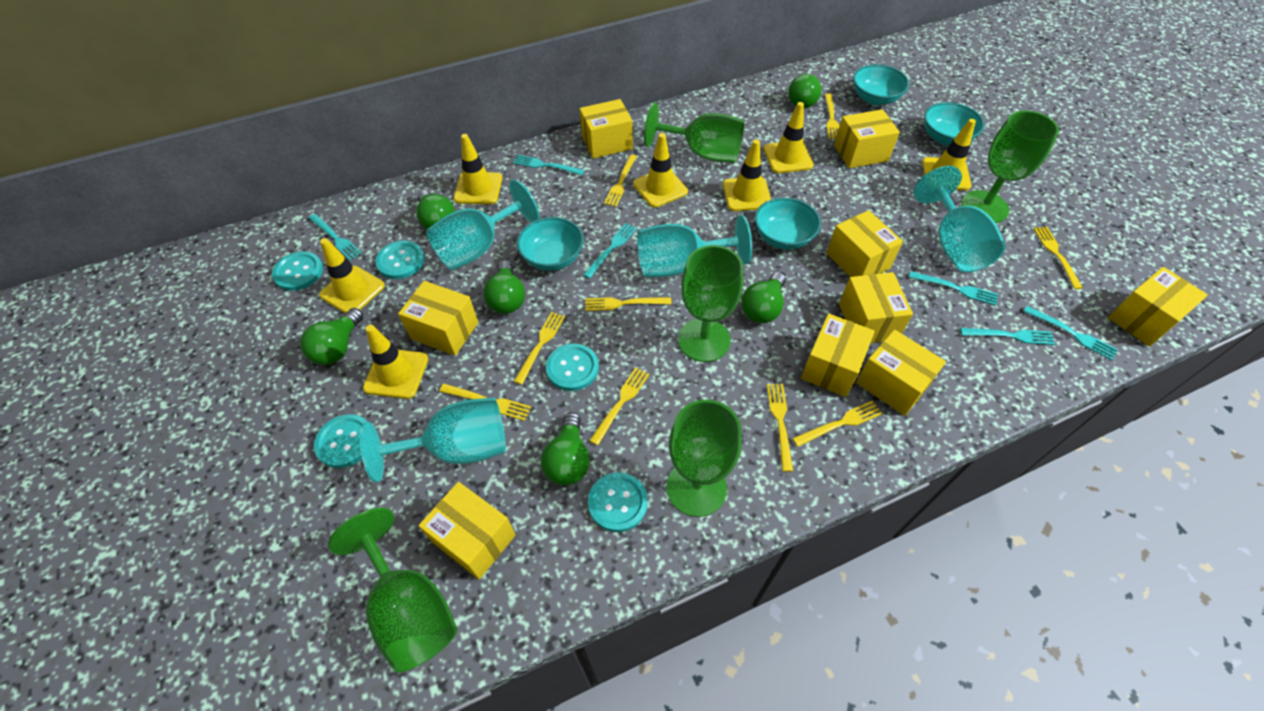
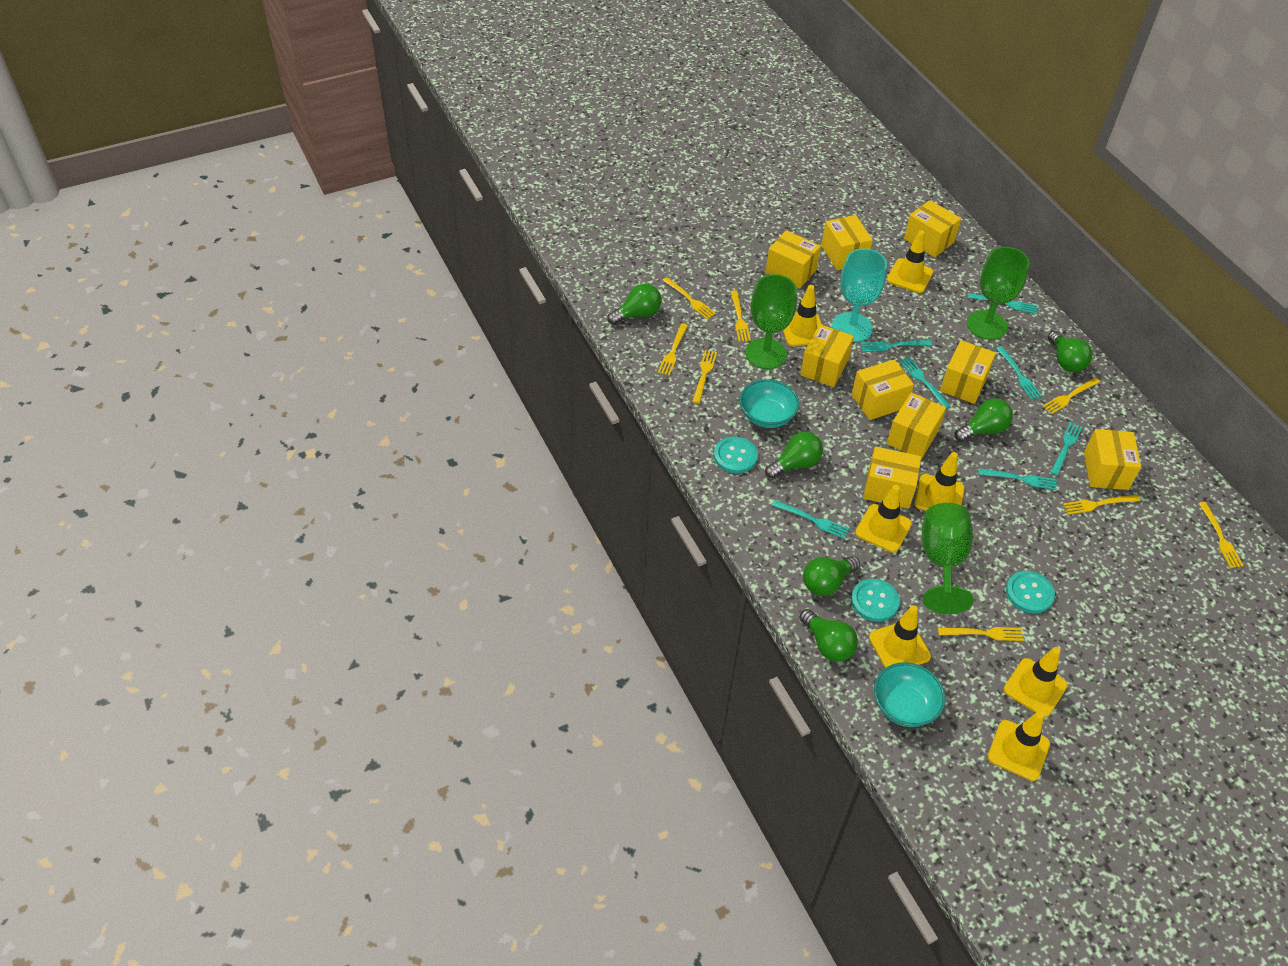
green goblet: 5 -> 3
turquoise bowl: 4 -> 2
turquoise button: 5 -> 3
turquoise fork: 6 -> 7
turquoise goblet: 4 -> 1
yellow fork: 9 -> 8

